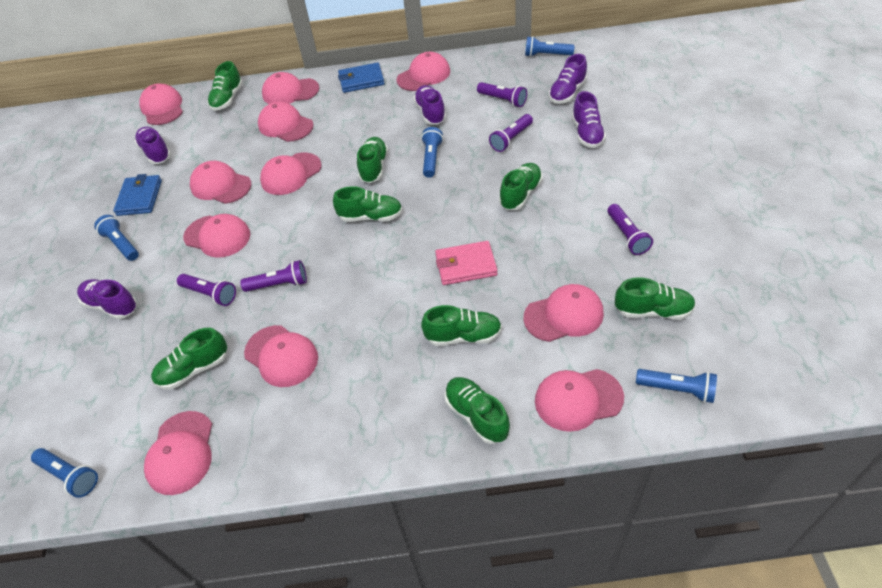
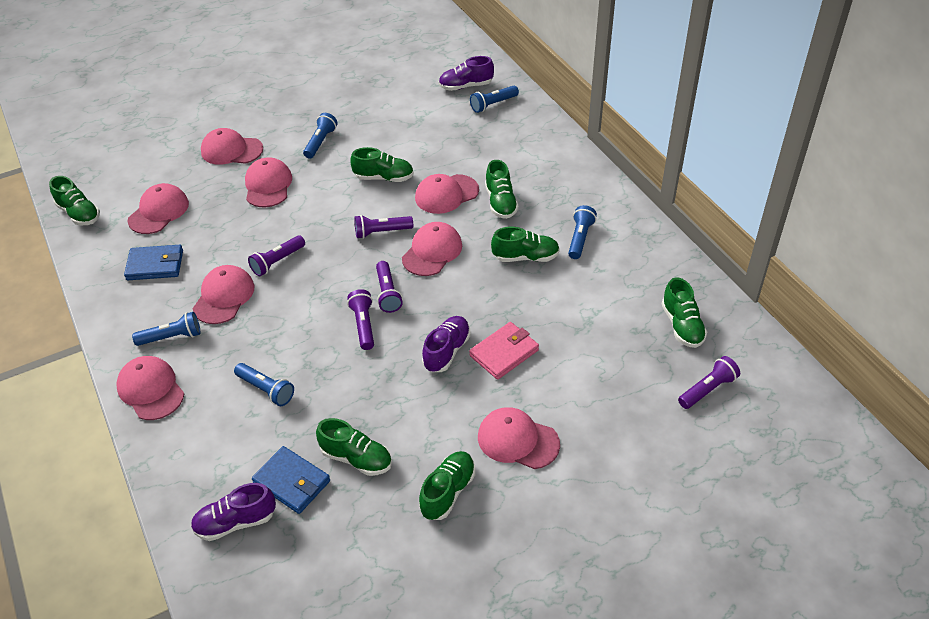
green shoe: 8 -> 7
pink cap: 11 -> 8
purple shoe: 5 -> 3

